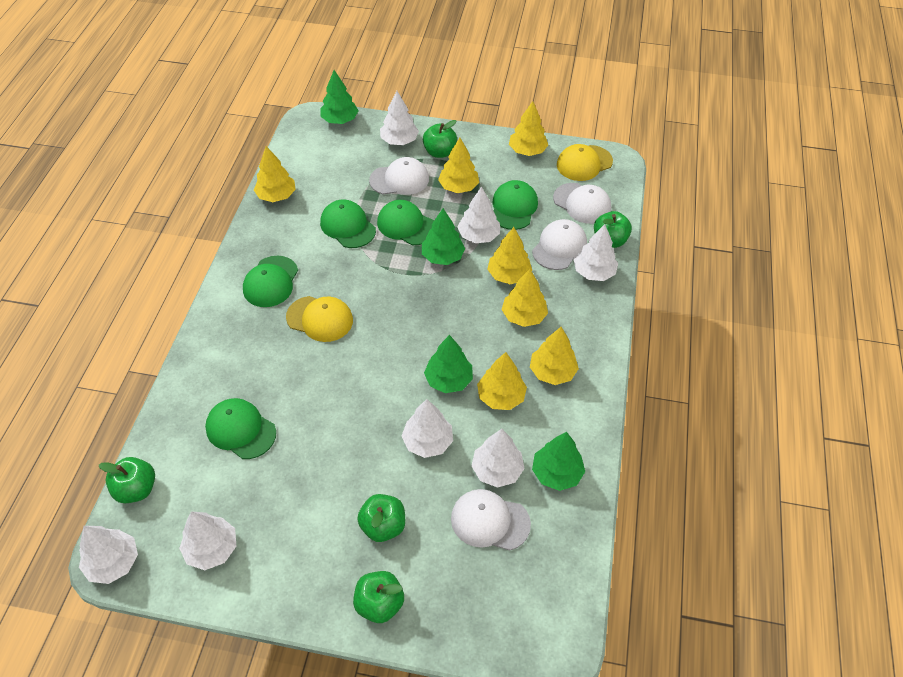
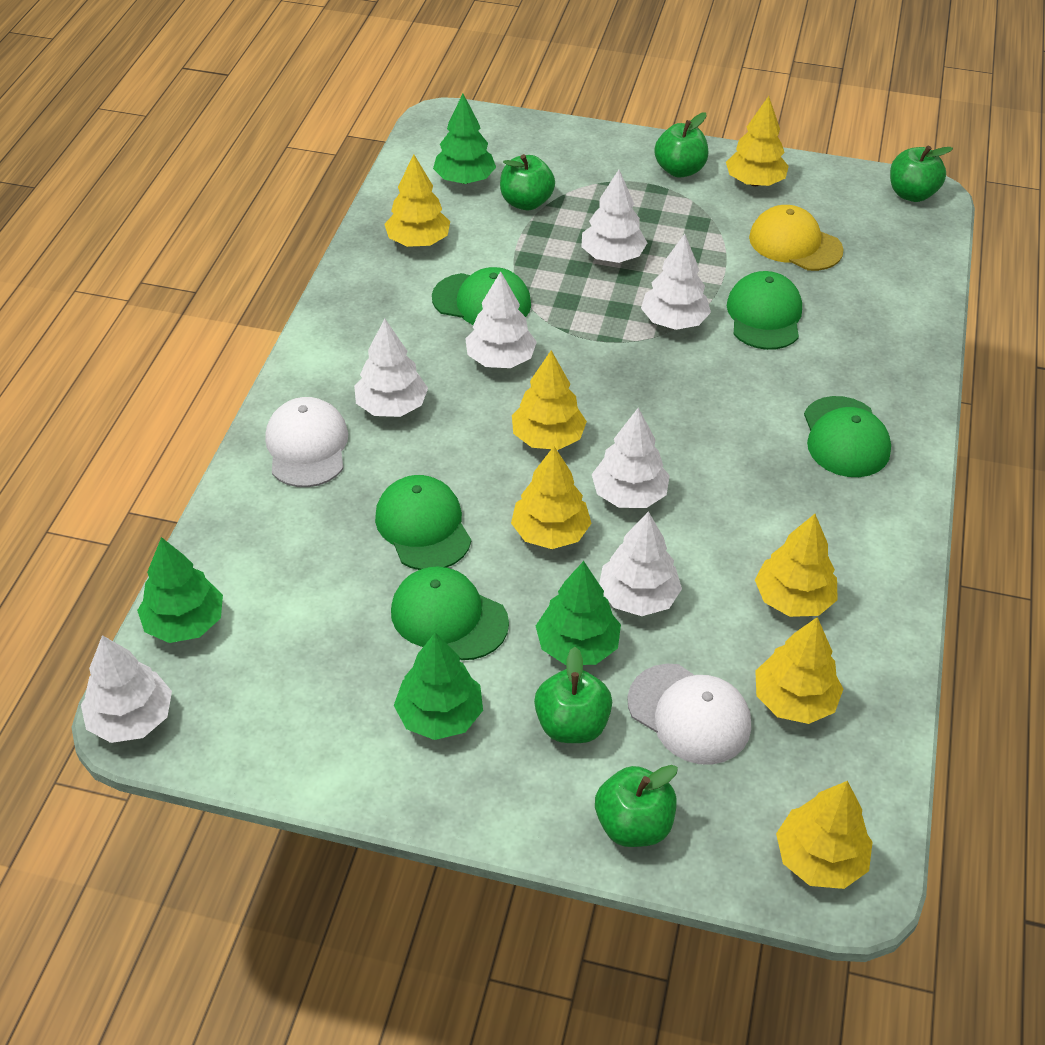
white cap: 4 -> 2
yellow cap: 2 -> 1

